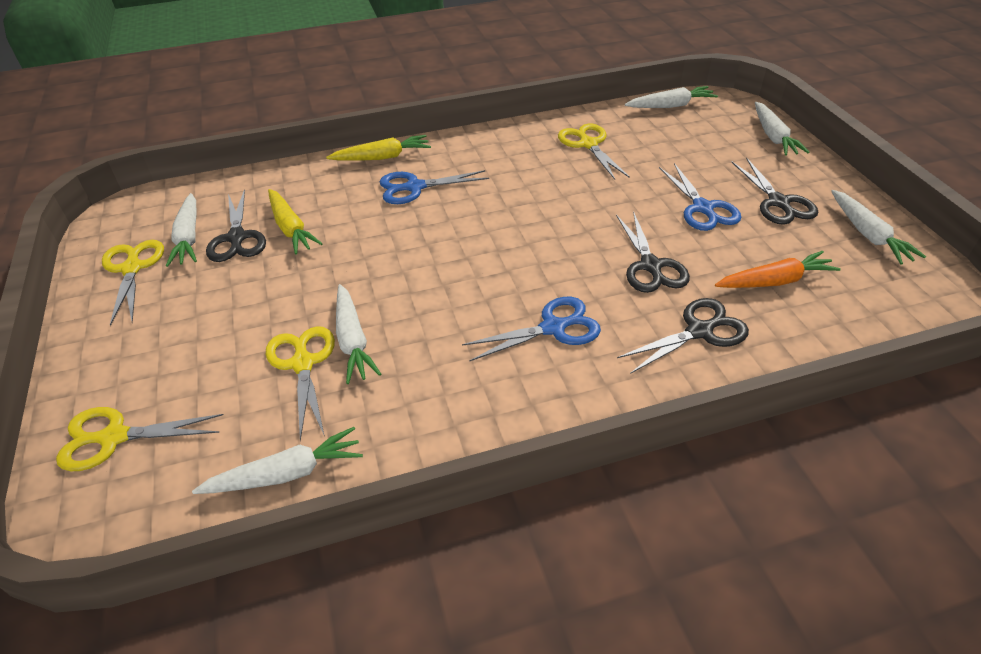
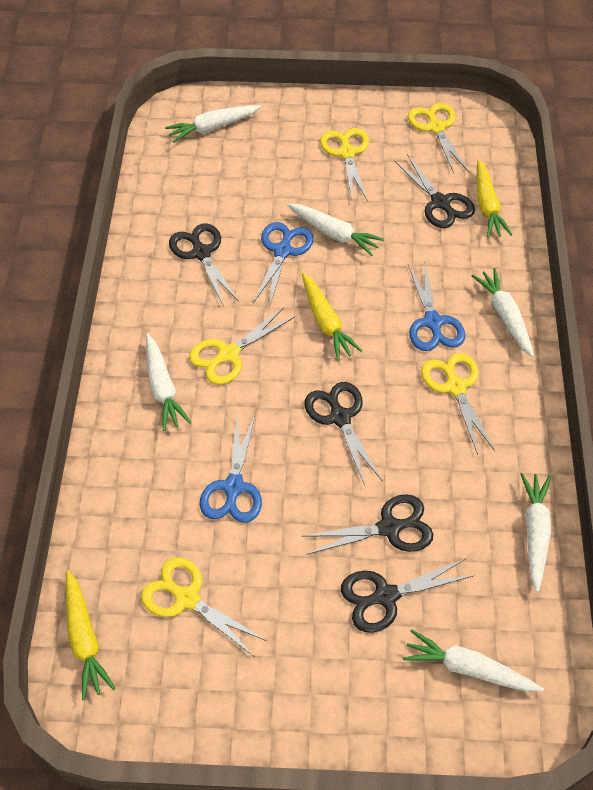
black scissors: 4 -> 5
orange carrot: 1 -> 0
yellow carrot: 2 -> 3
yellow scissors: 4 -> 5

